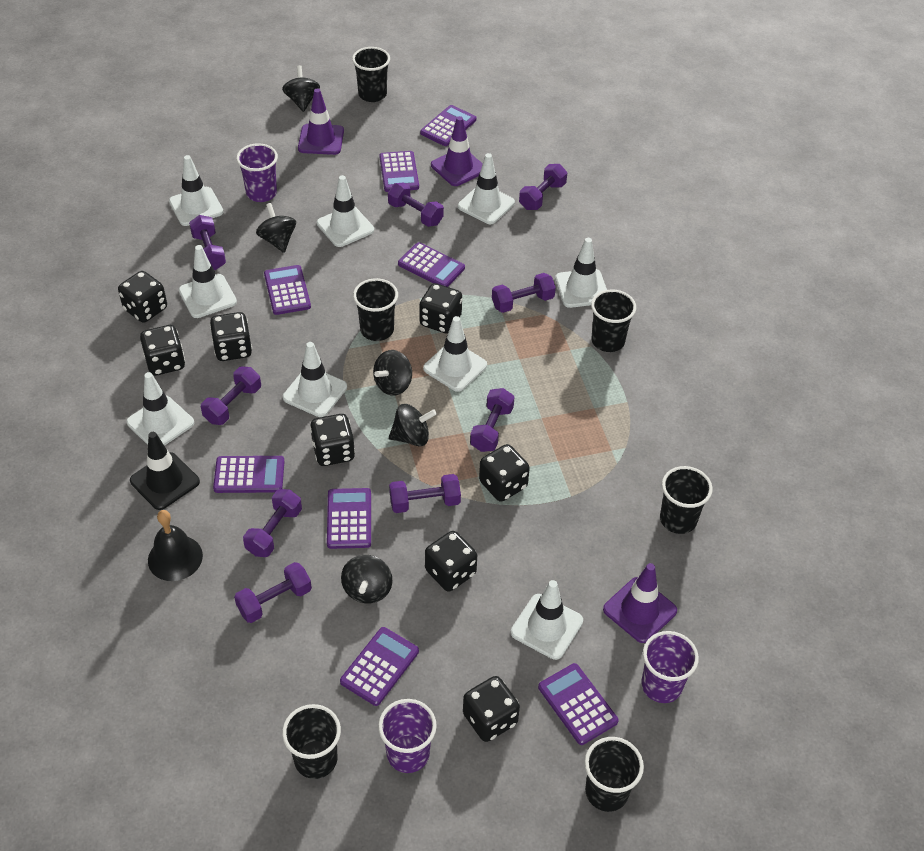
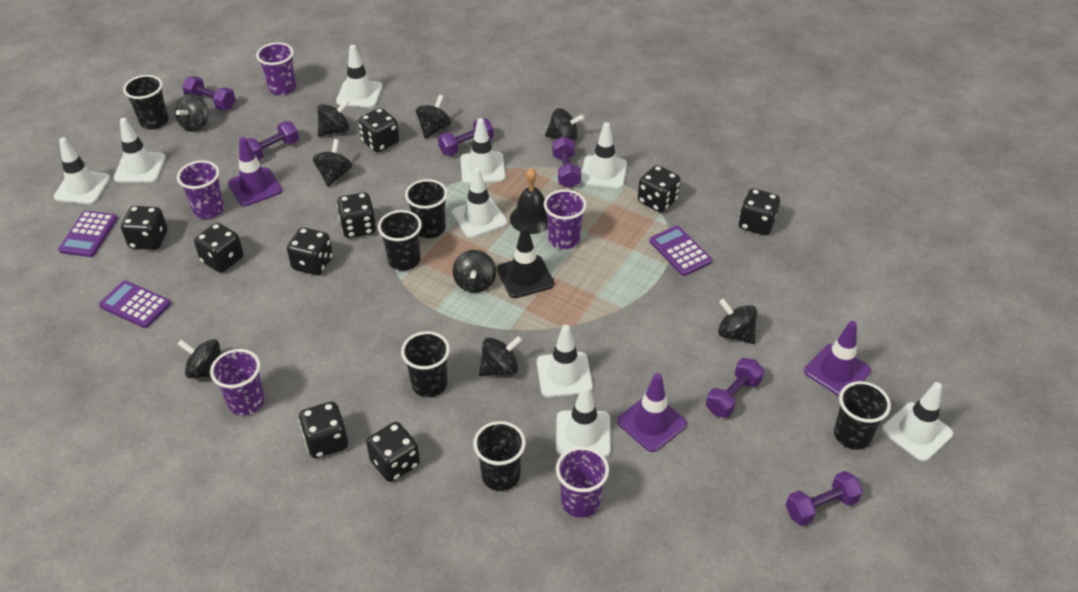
black dice: 8 -> 9
black spinning top: 5 -> 9
purple calculator: 8 -> 3
purple cup: 3 -> 5
purple dumbbell: 9 -> 6

